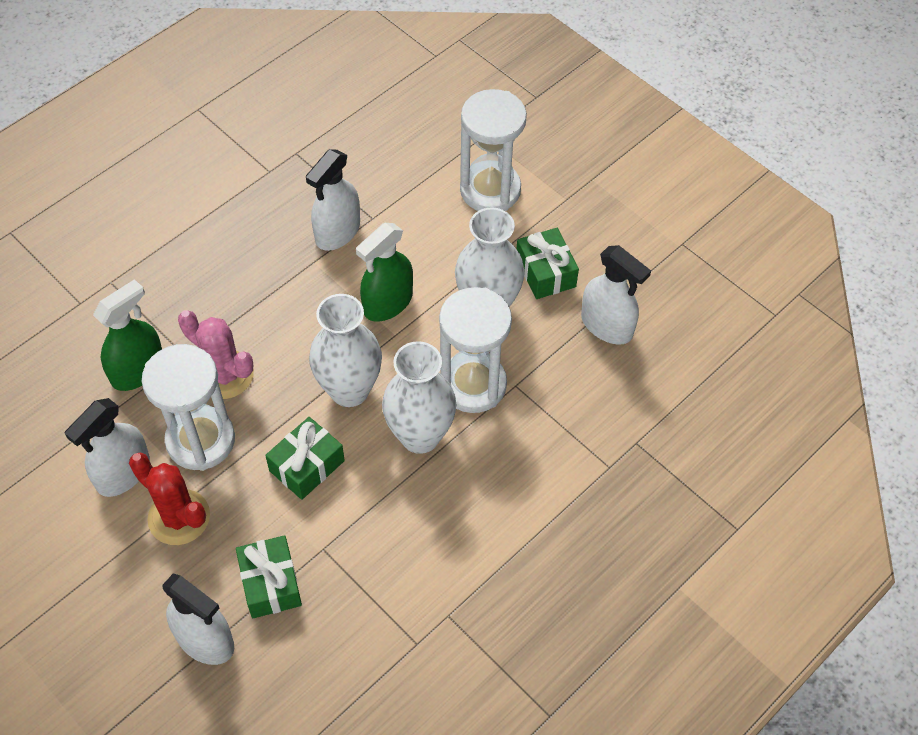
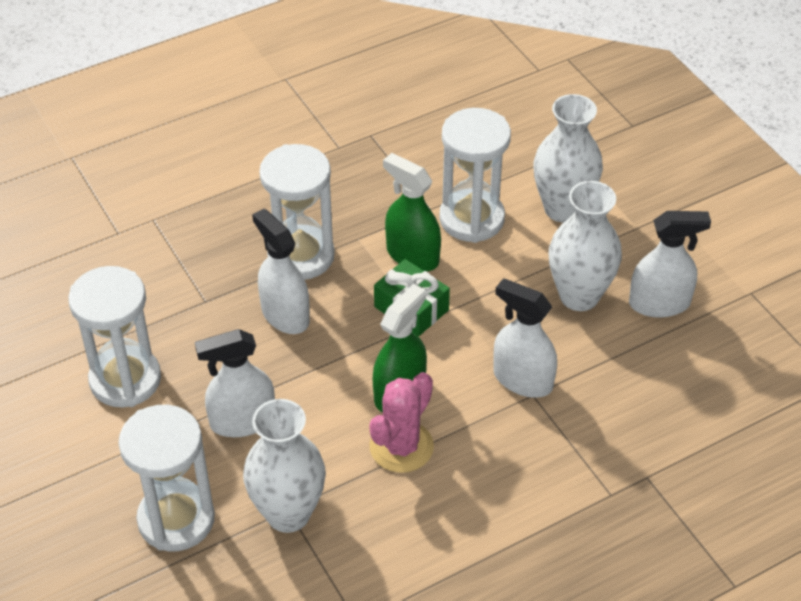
green gift: 3 -> 1
red cactus: 1 -> 0
white hourglass: 3 -> 4

